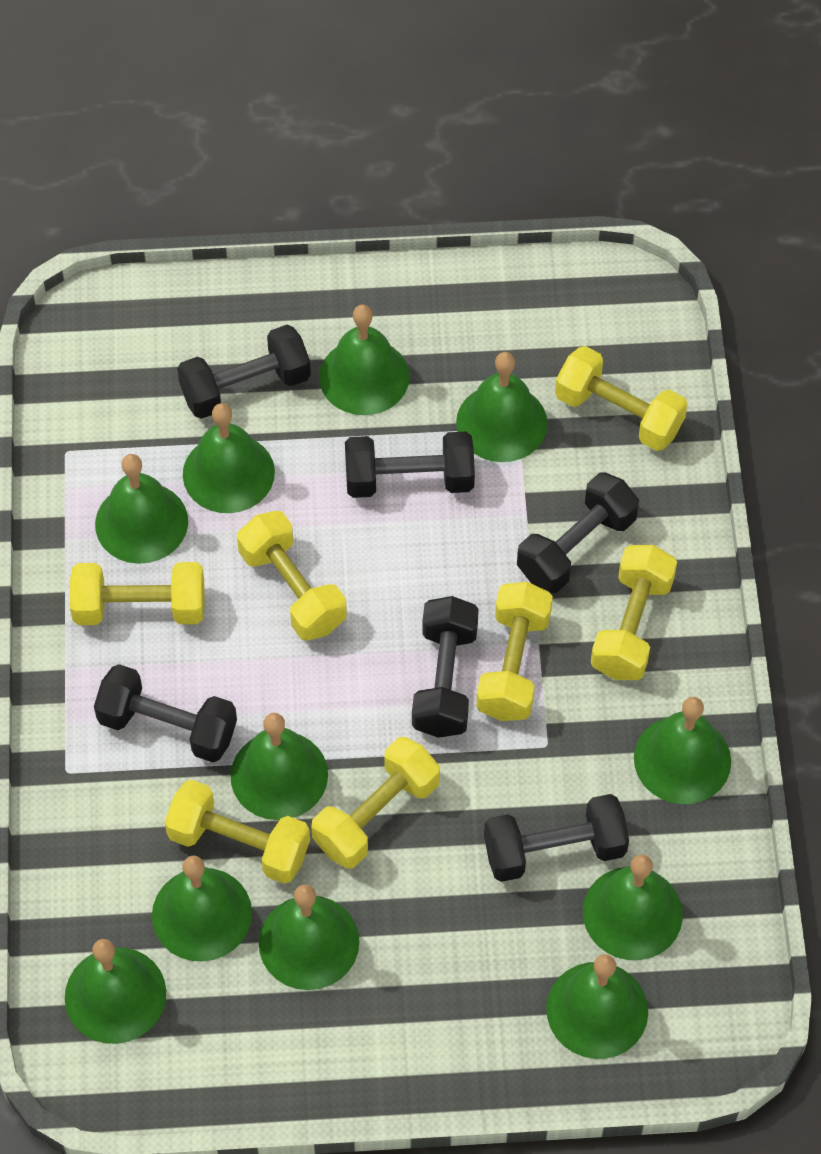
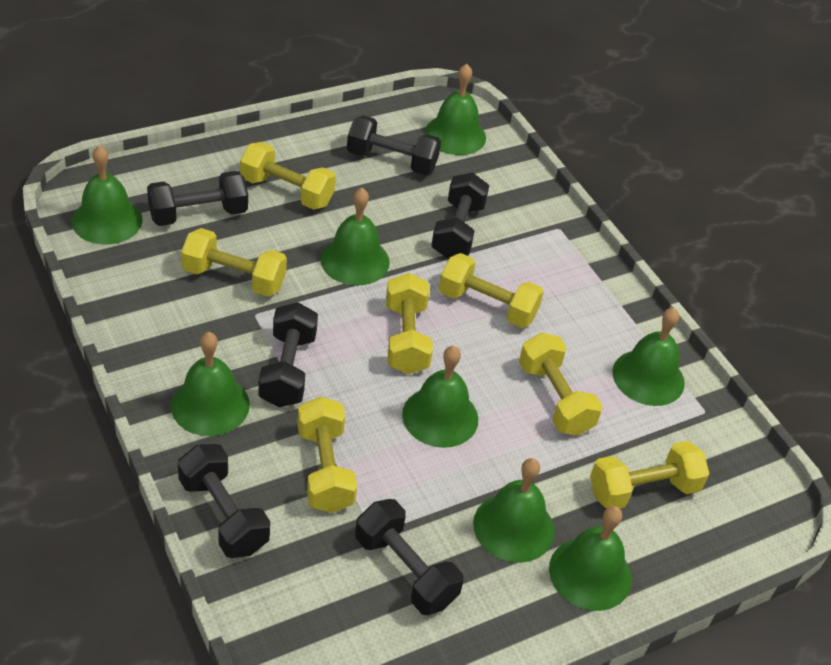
green bell: 11 -> 8

